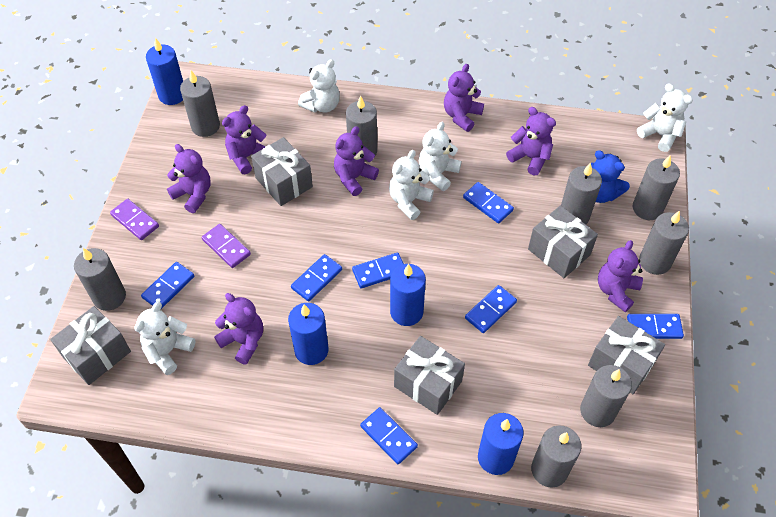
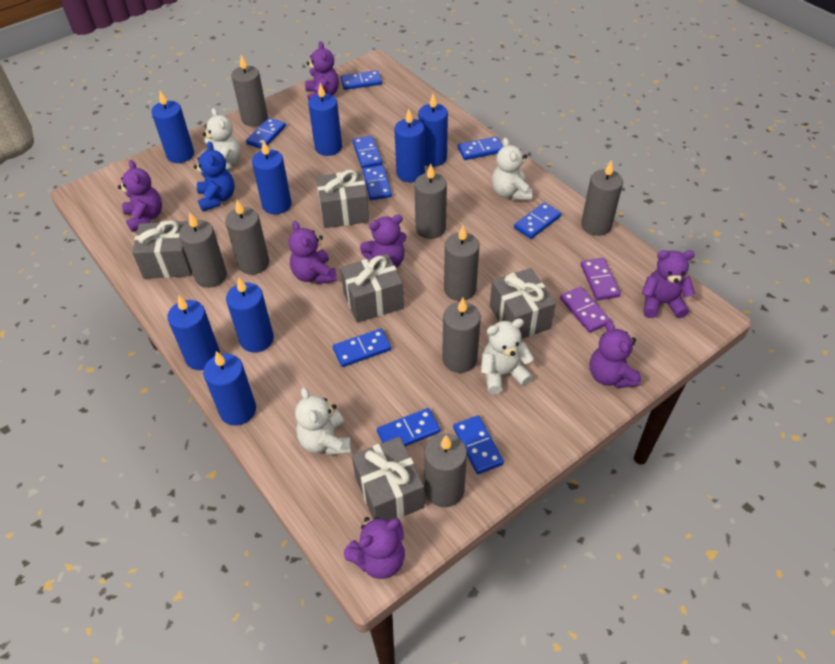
blue candle: 4 -> 8
blue domino: 7 -> 9
white teddy bear: 5 -> 4

